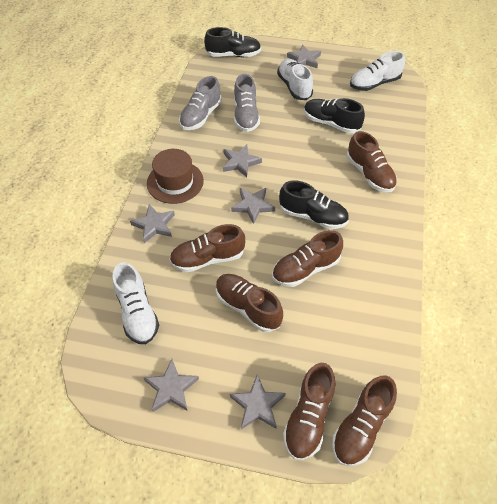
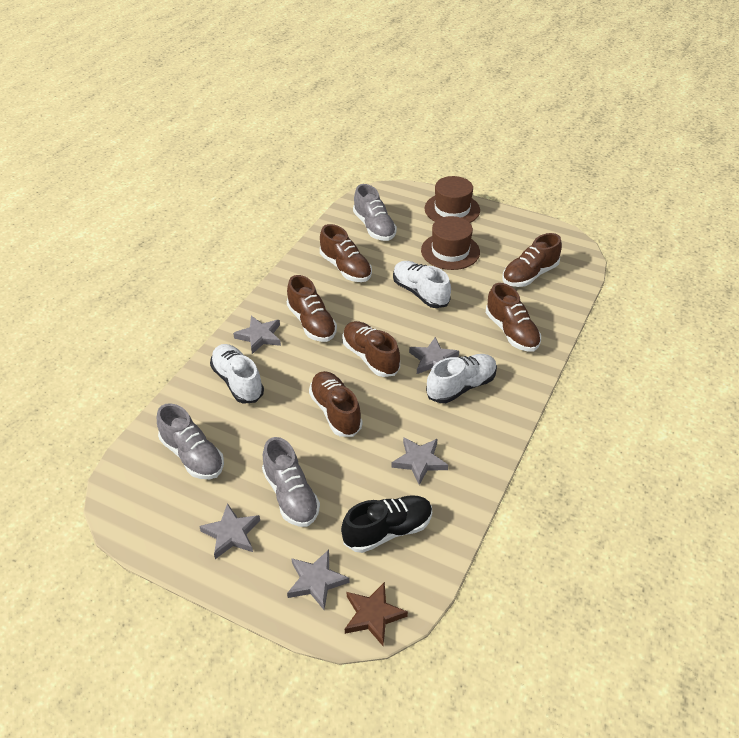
black shoe: 3 -> 1
brown hat: 1 -> 2
brown star: 0 -> 1
grey shoe: 2 -> 3
grey star: 6 -> 5

